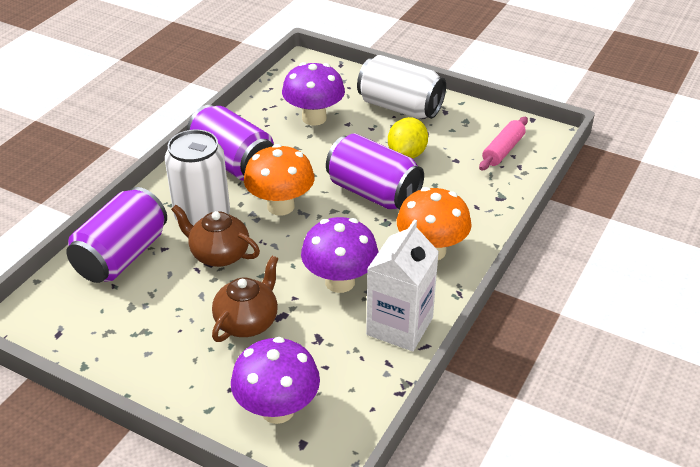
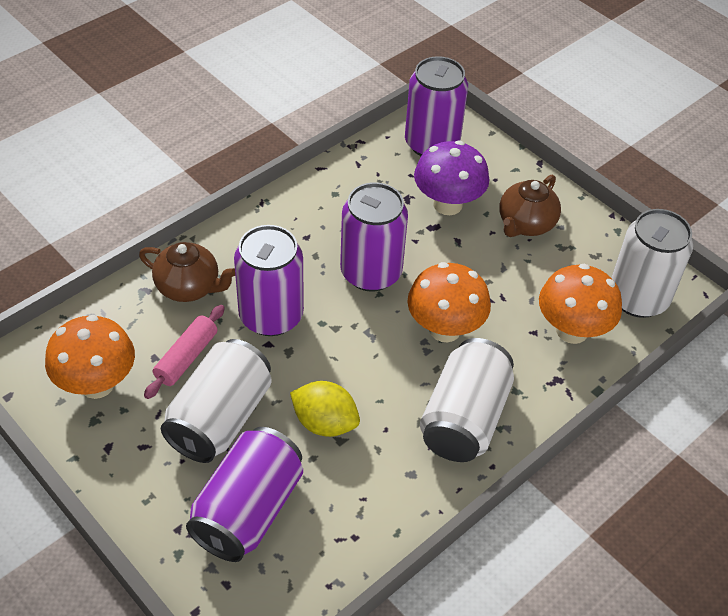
orange mushroom: 2 -> 3
purple can: 3 -> 4
purple mushroom: 3 -> 1
white can: 2 -> 3
white carton: 1 -> 0

